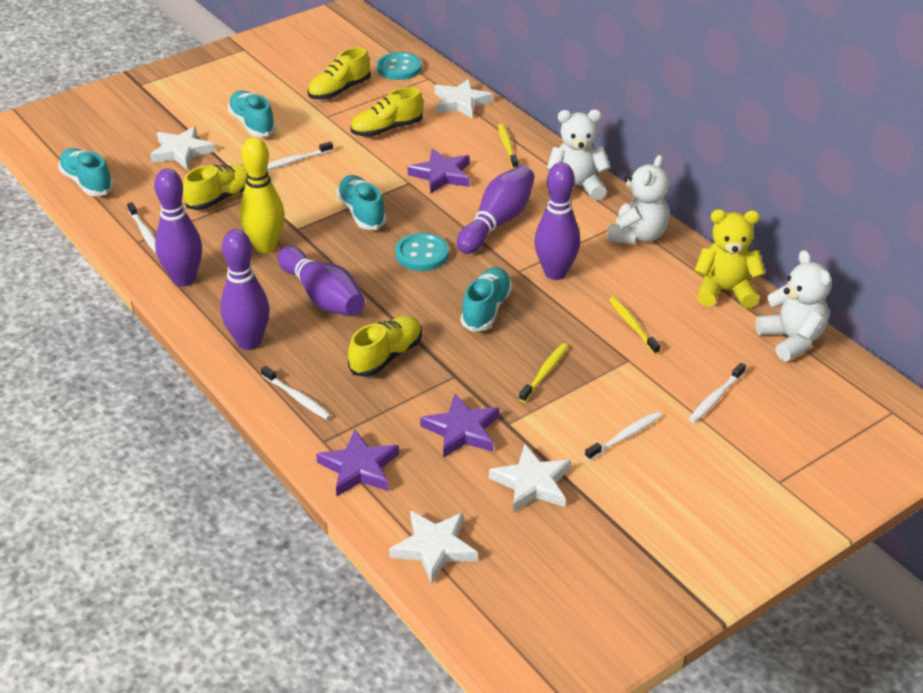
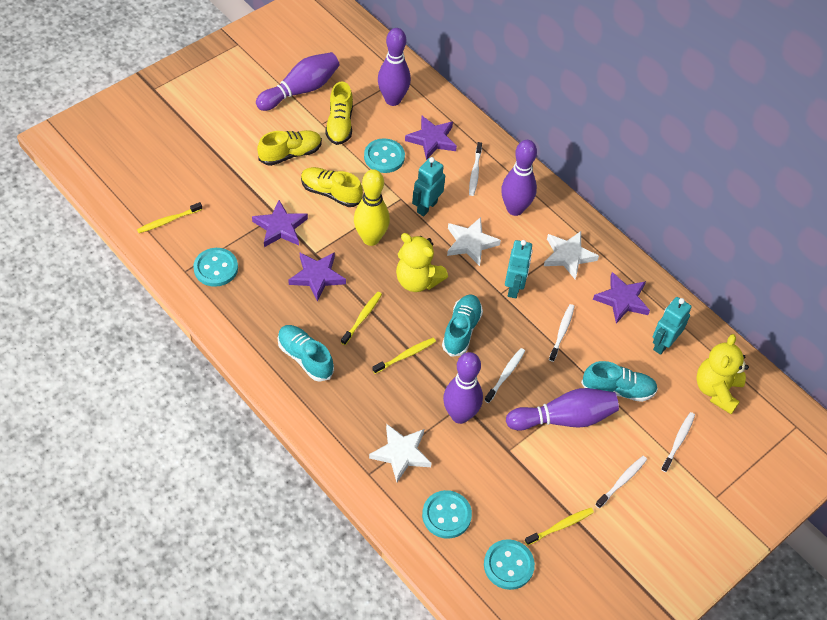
purple star: 3 -> 4
turquoise button: 2 -> 4
turquoise robot: 0 -> 3
turquoise shoe: 4 -> 3
white star: 4 -> 3
white teddy bear: 3 -> 0
yellow shoe: 4 -> 3
yellow teddy bear: 1 -> 2
yellow toothbrush: 3 -> 4

